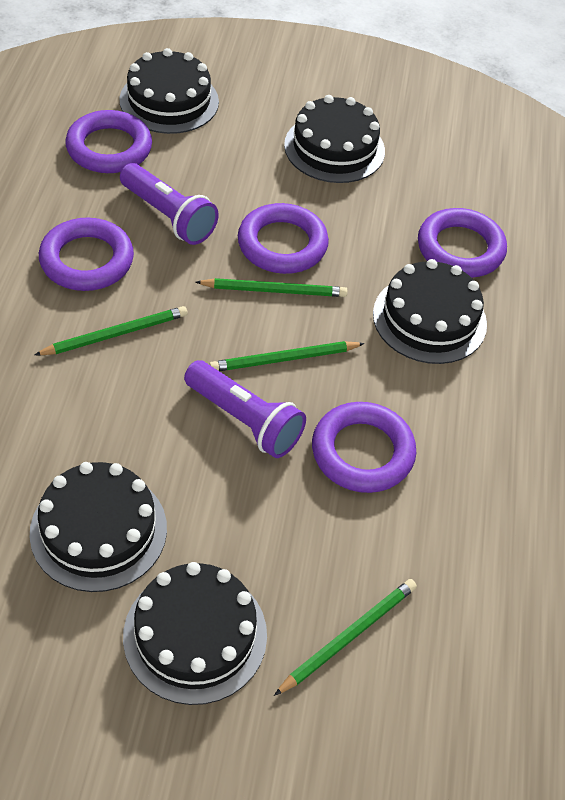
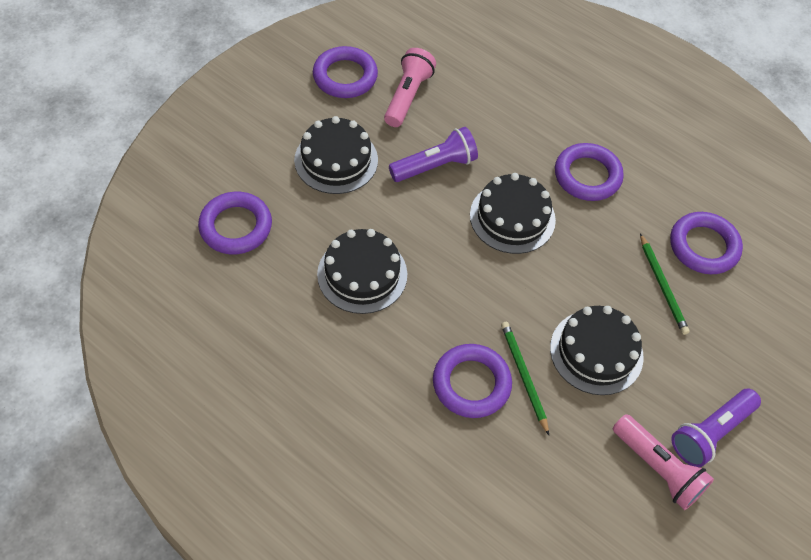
black cake: 5 -> 4
green pencil: 4 -> 2
pink flashlight: 0 -> 2

